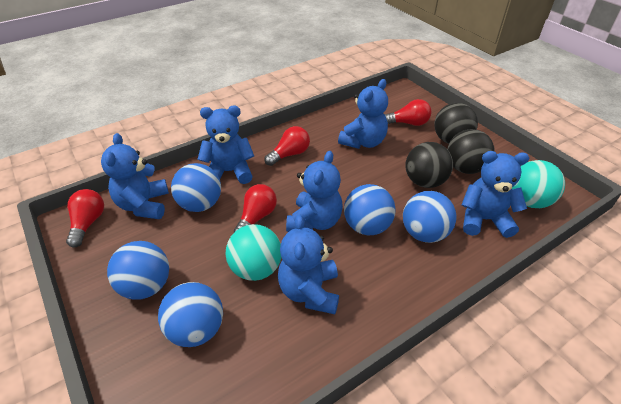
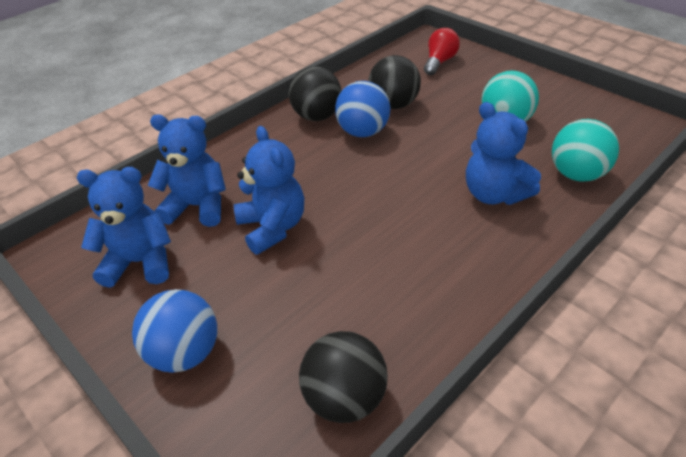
blue ball: 5 -> 2
blue teddy bear: 6 -> 4
red light bulb: 4 -> 1

